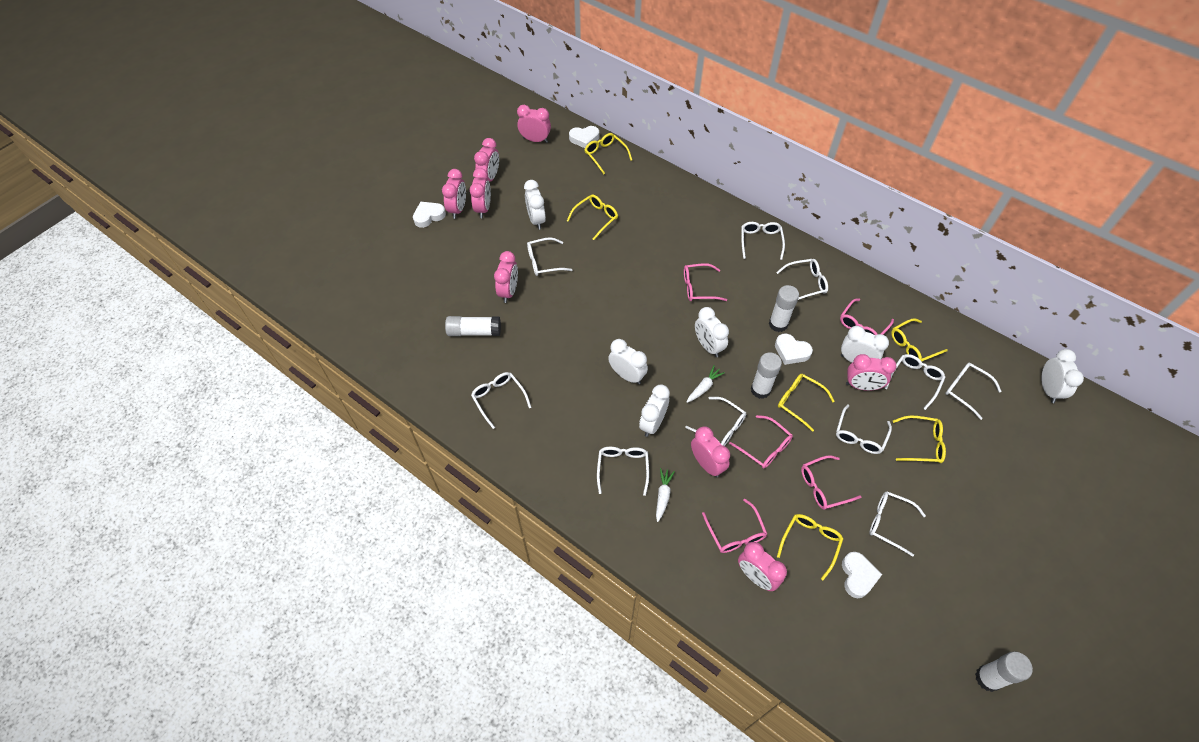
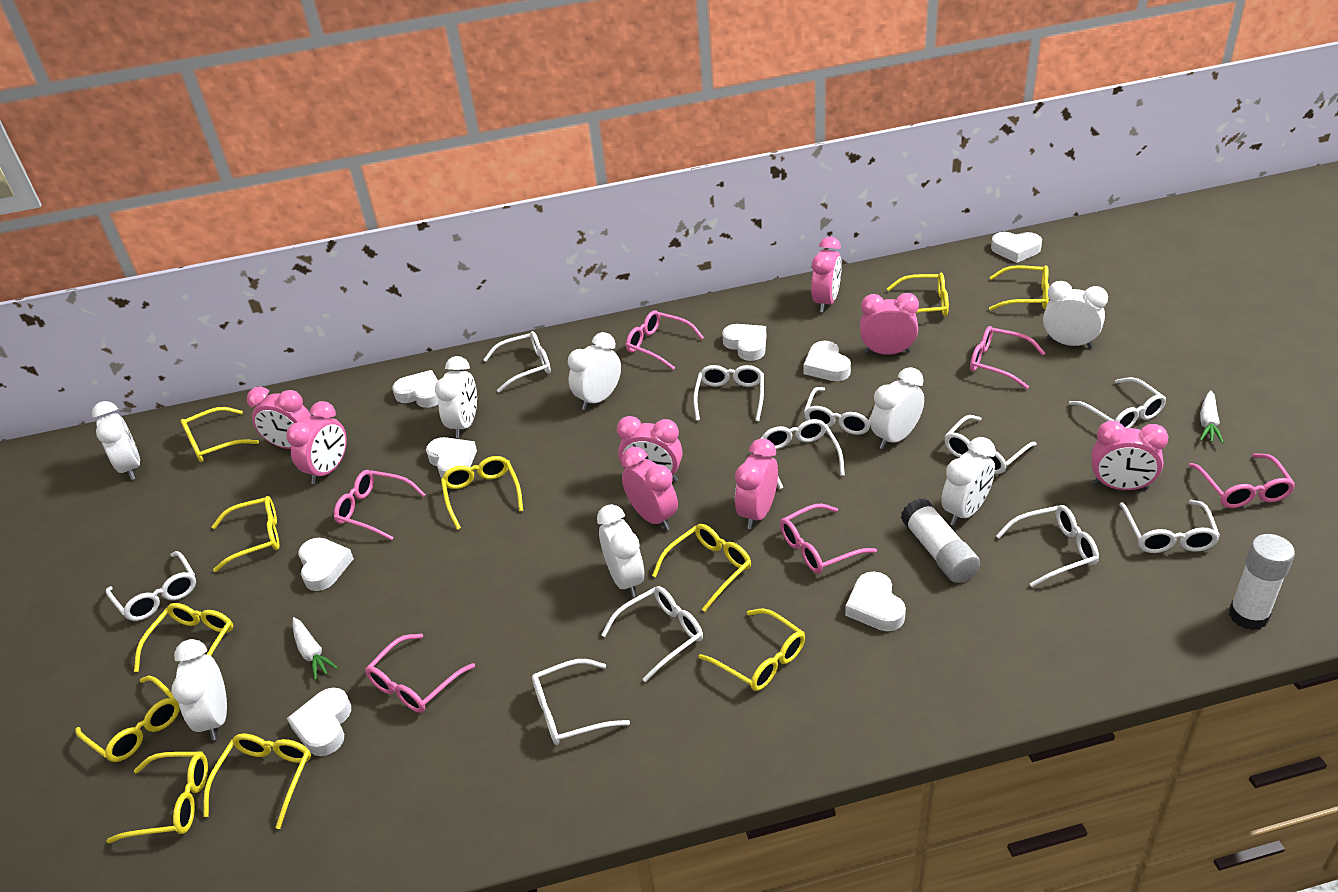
pink glasses: 5 -> 6
white clock: 6 -> 8
white glasses: 10 -> 11
white glue stick: 4 -> 2
white heart: 4 -> 8
yellow glasses: 6 -> 11

